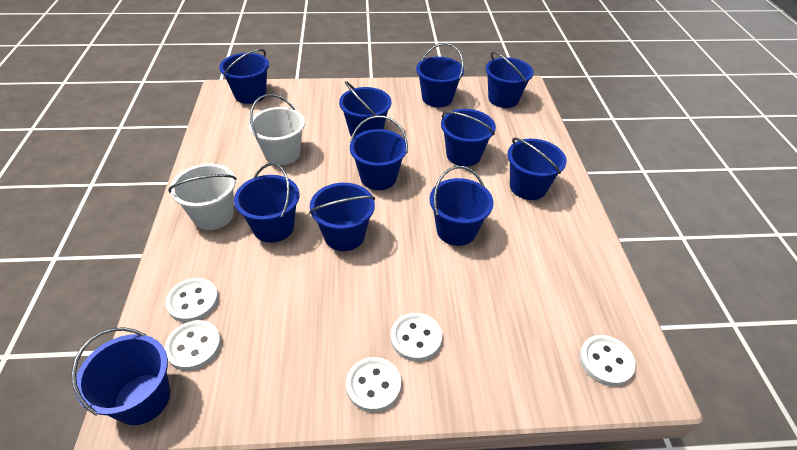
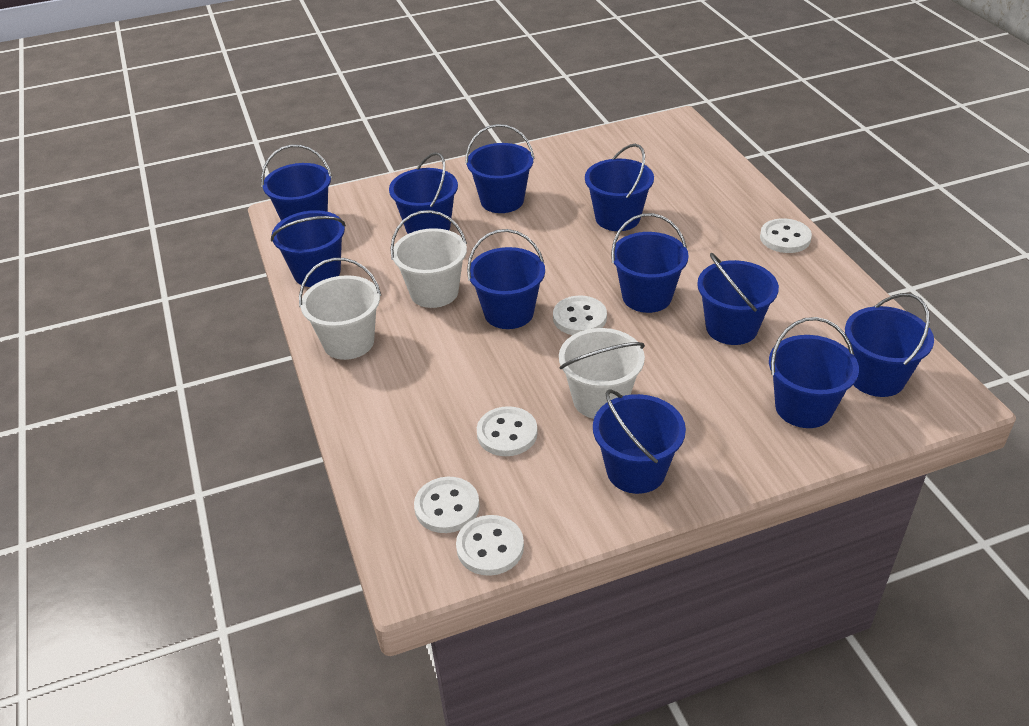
white bucket: 2 -> 3

